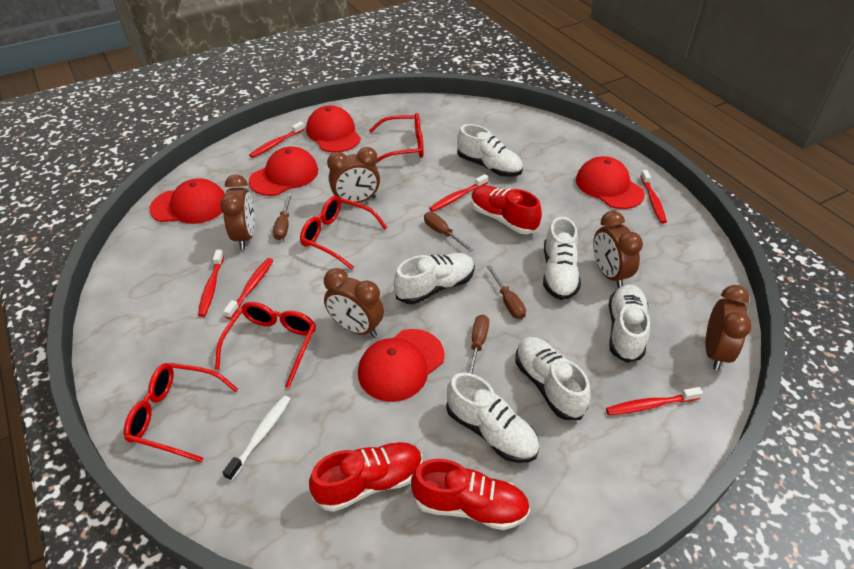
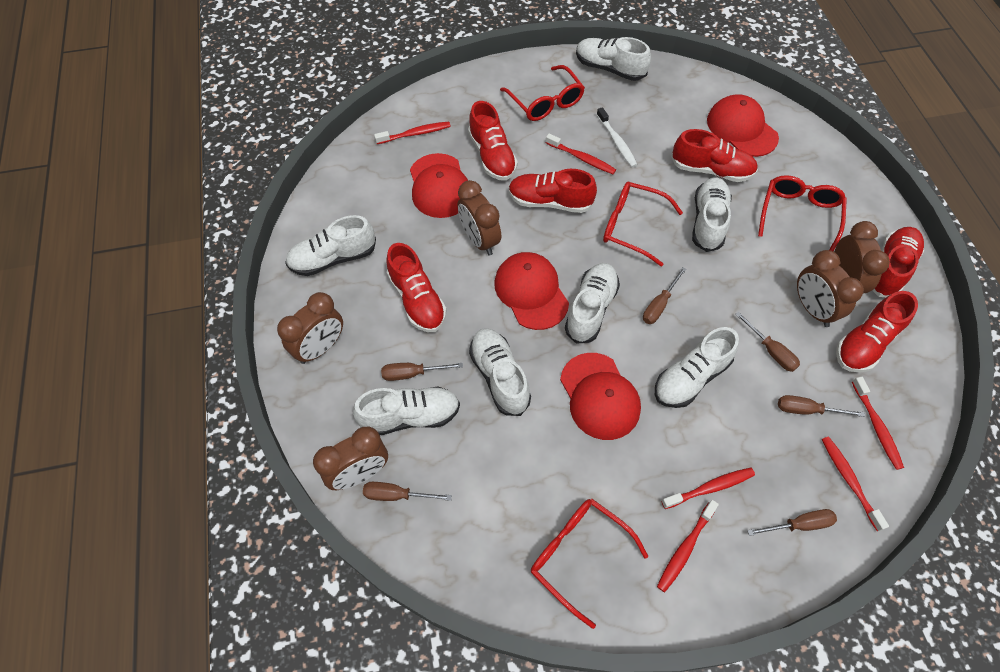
brown screwdriver: 4 -> 6
red cap: 5 -> 4
red shoe: 3 -> 6
white shoe: 6 -> 7

